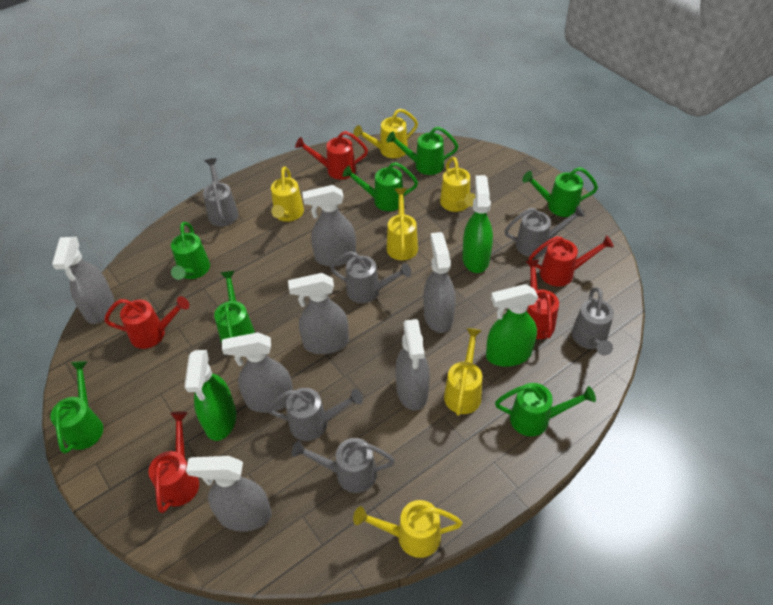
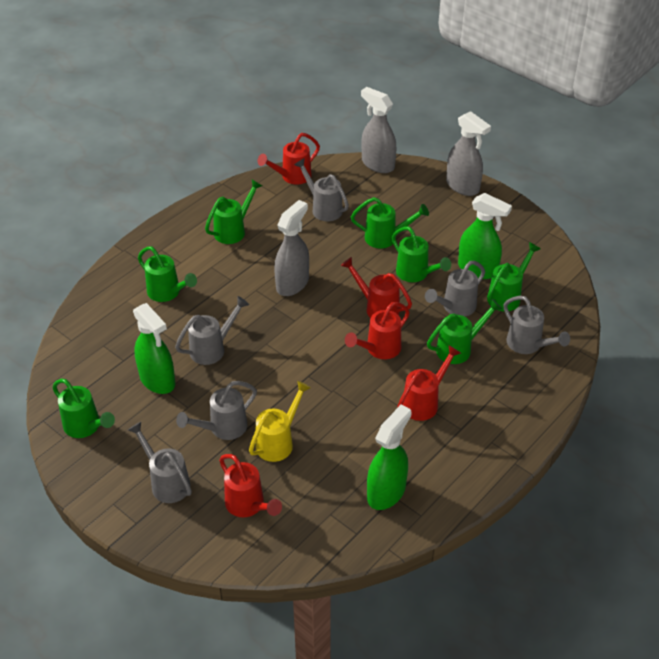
grey spray bottle: 7 -> 3
yellow watering can: 6 -> 1

